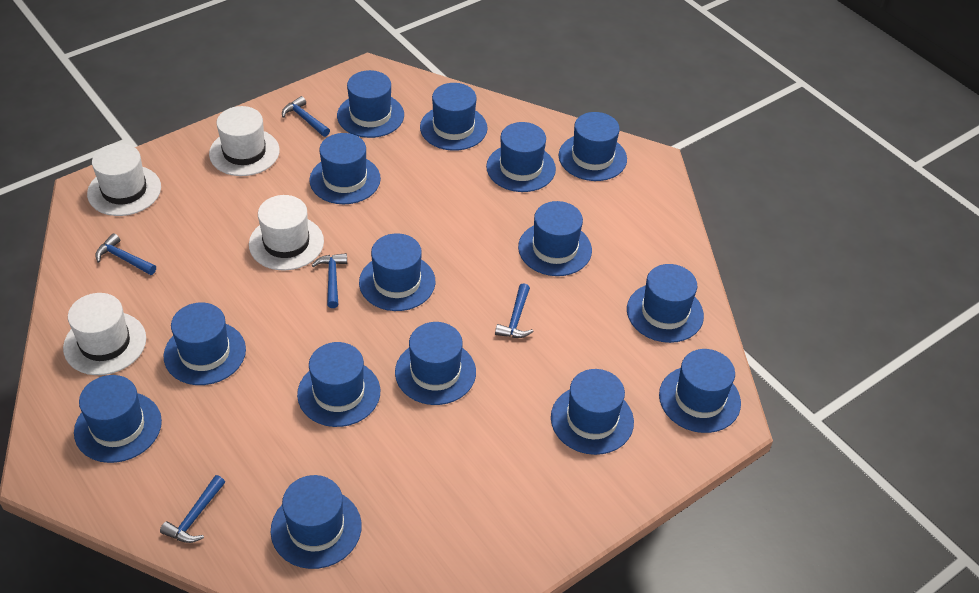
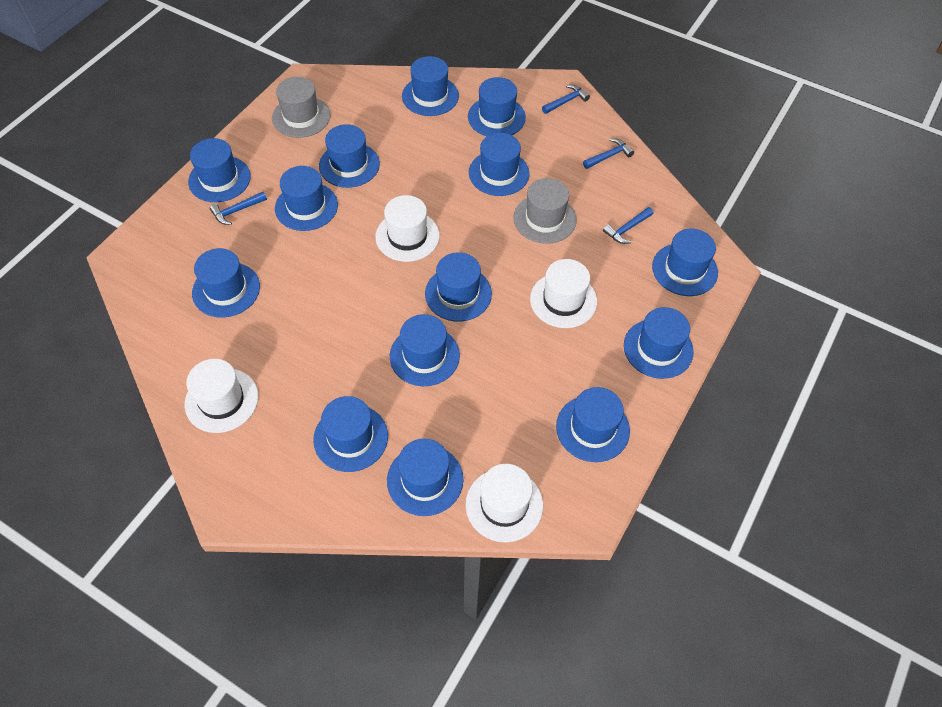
blue hammer: 5 -> 4
blue hat: 15 -> 14
grey hat: 0 -> 2

